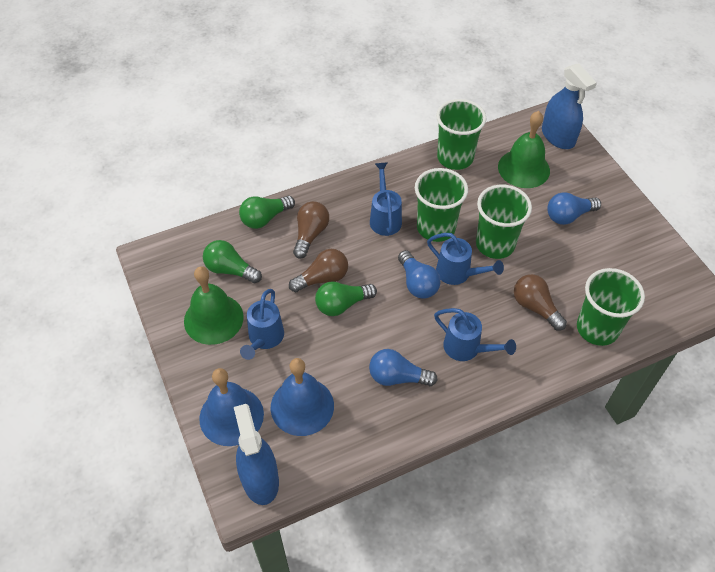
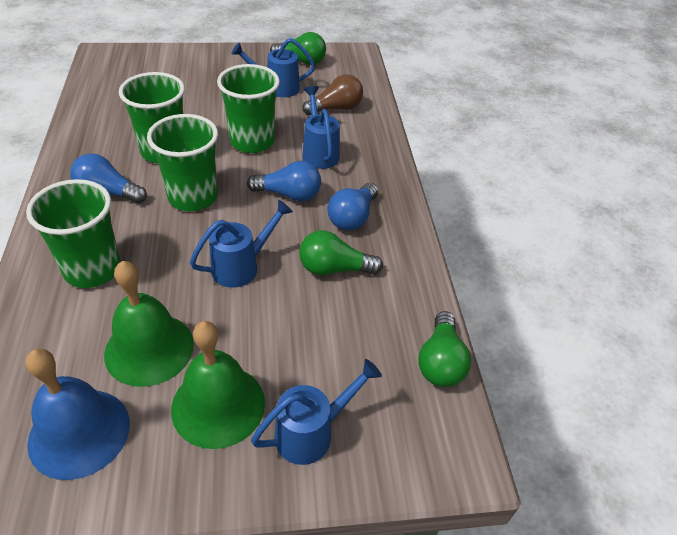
blue bell: 2 -> 1
blue spray bottle: 2 -> 0
brown light bulb: 3 -> 1

